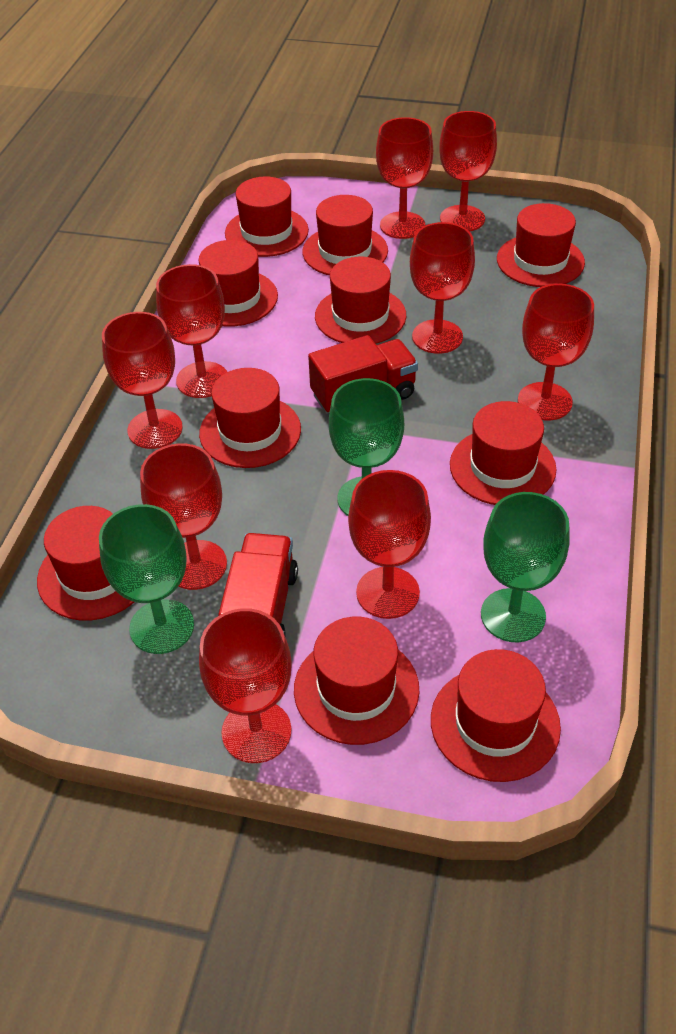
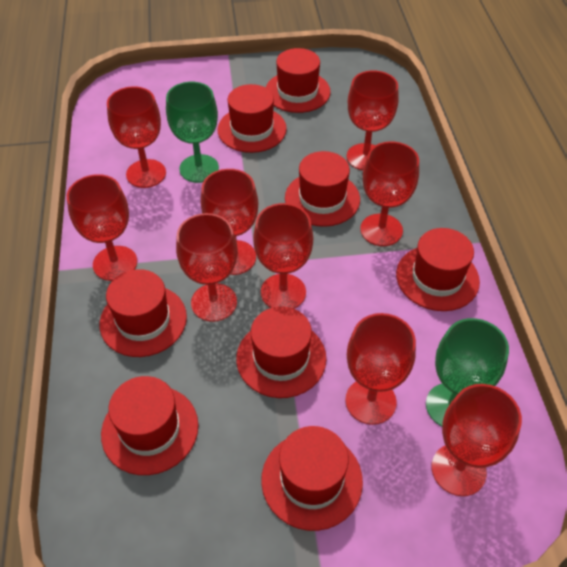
green goblet: 3 -> 2
red hat: 10 -> 8
red truck: 2 -> 0

